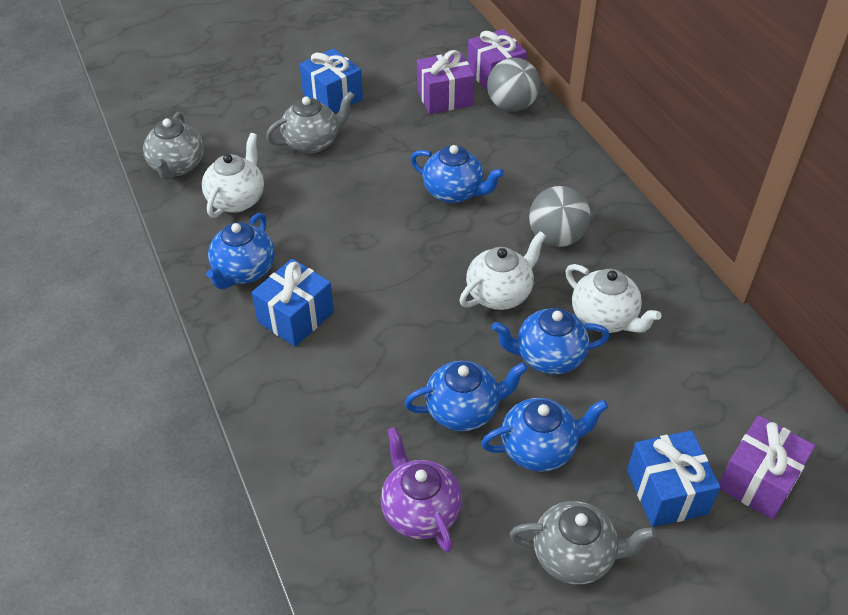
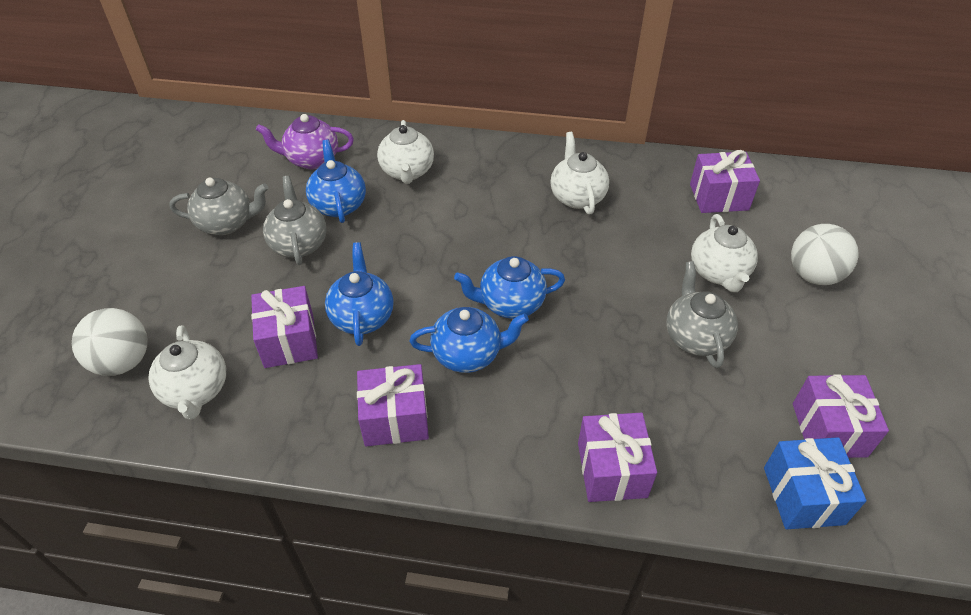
blue gift: 3 -> 1
blue teapot: 5 -> 4
grey ball: 2 -> 0
purple gift: 3 -> 5
white ball: 0 -> 2
white teapot: 3 -> 4

